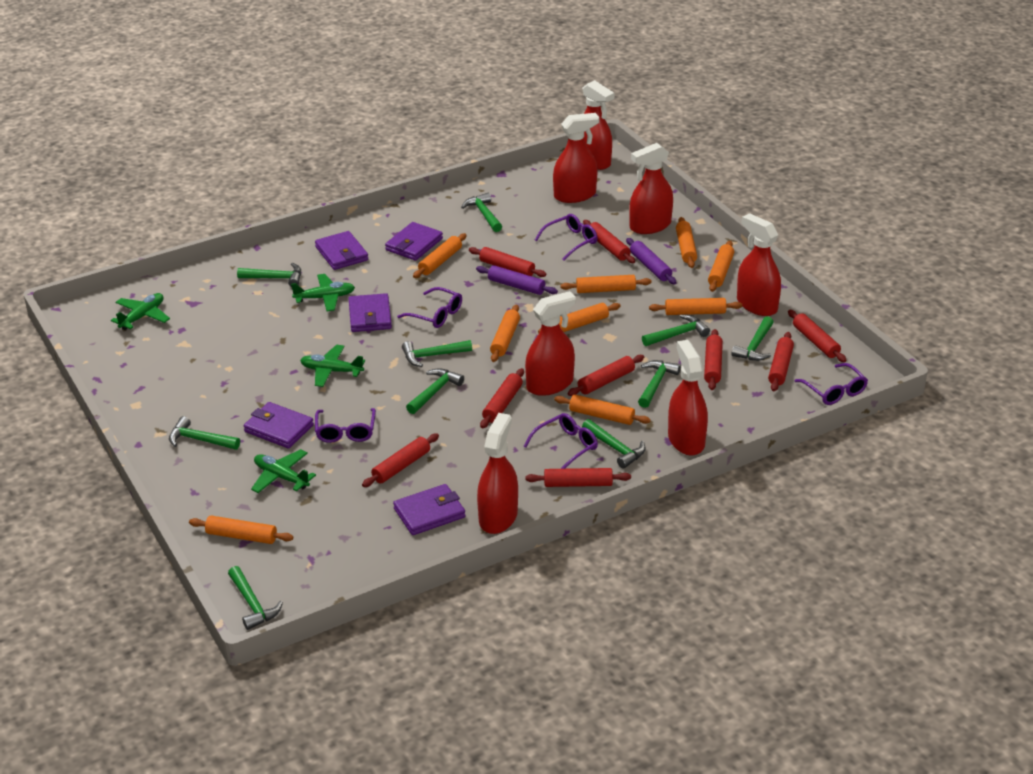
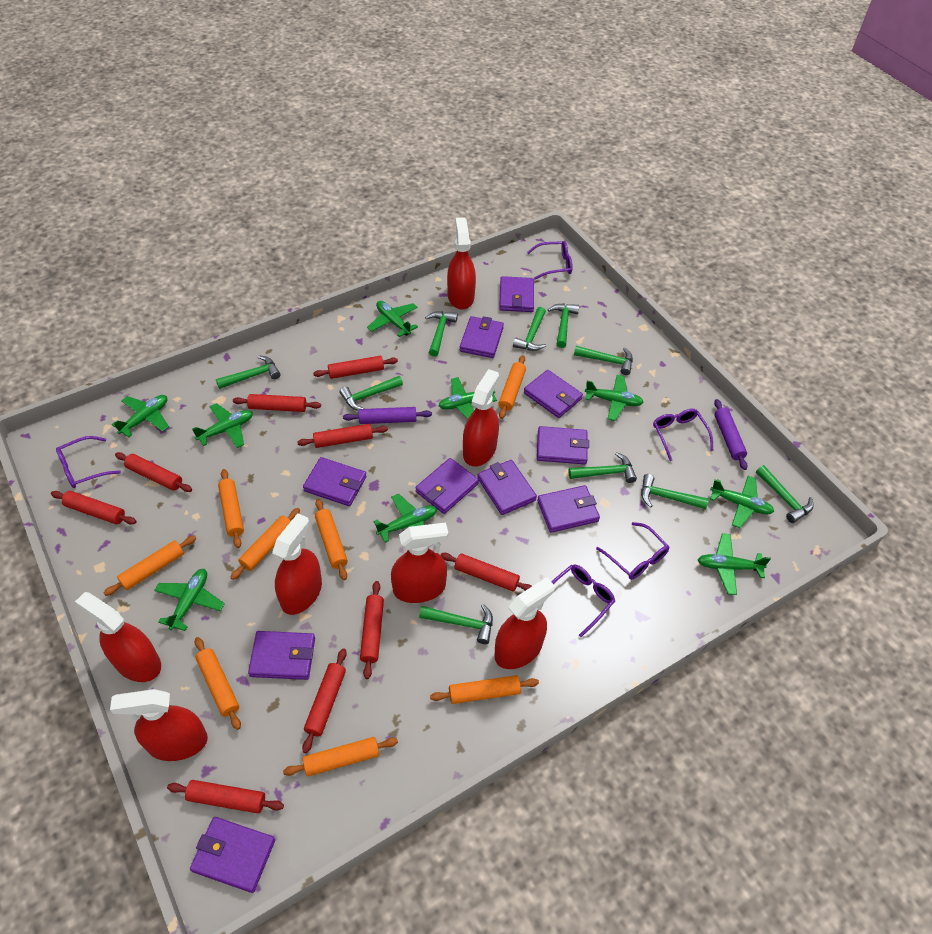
green plane: 4 -> 9
orange rolling pin: 9 -> 8
purple wallet: 5 -> 10

